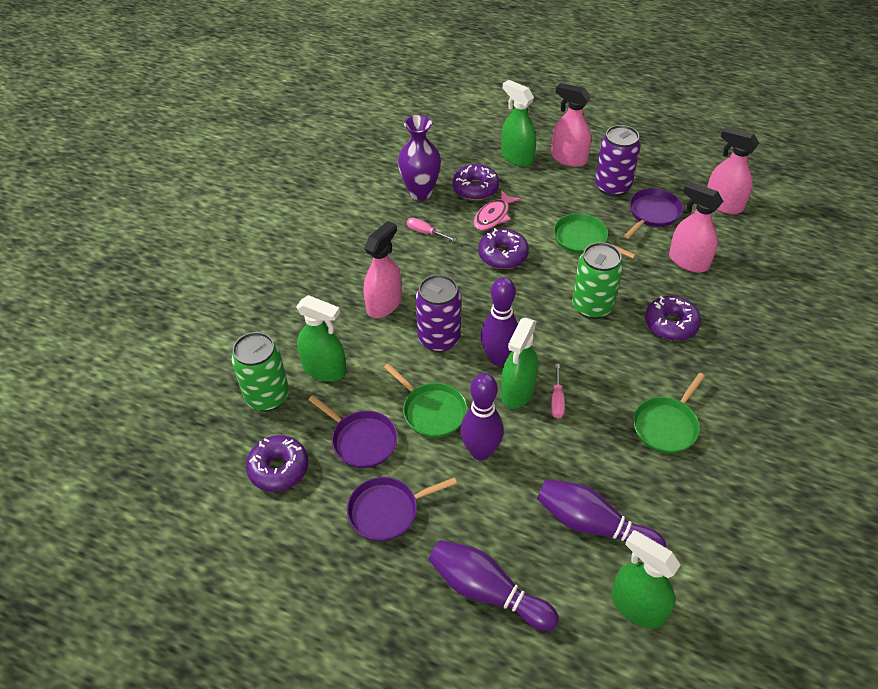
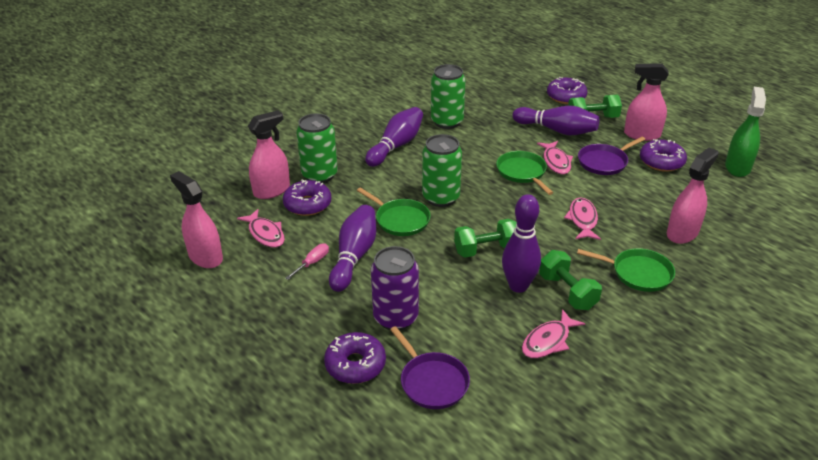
green can: 2 -> 3
green dumbbell: 0 -> 3
green spray bottle: 4 -> 1
pink fish: 1 -> 4
pink screwdriver: 2 -> 1
purple can: 2 -> 1
purple pan: 3 -> 2
purple vase: 1 -> 0

